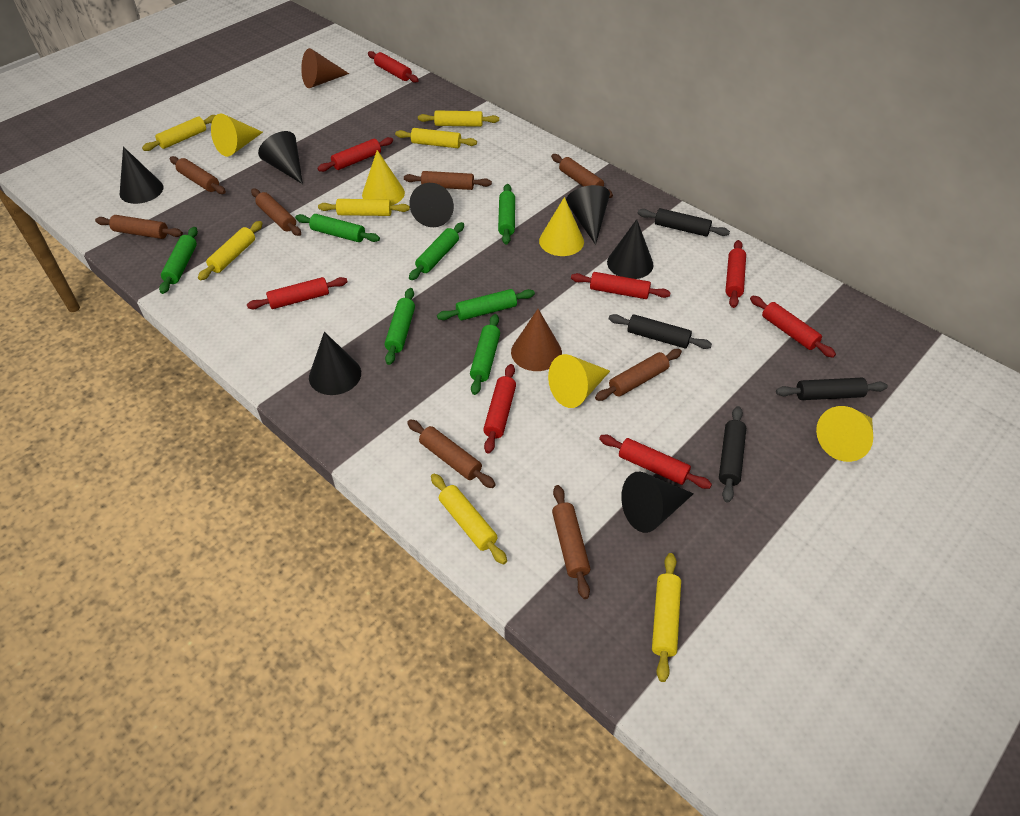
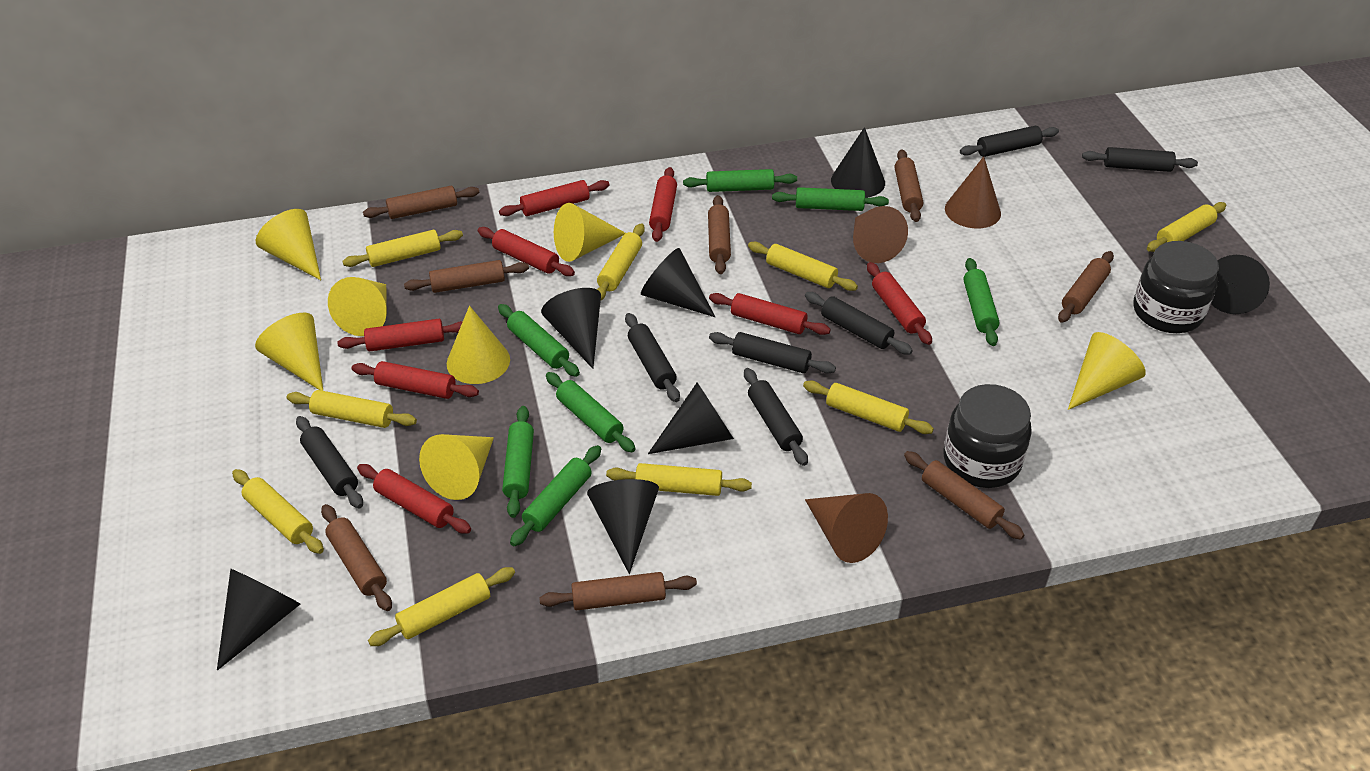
black jar: 0 -> 2
black rolling pin: 4 -> 7
brown cone: 2 -> 3
yellow cone: 5 -> 7
yellow rolling pin: 7 -> 9

